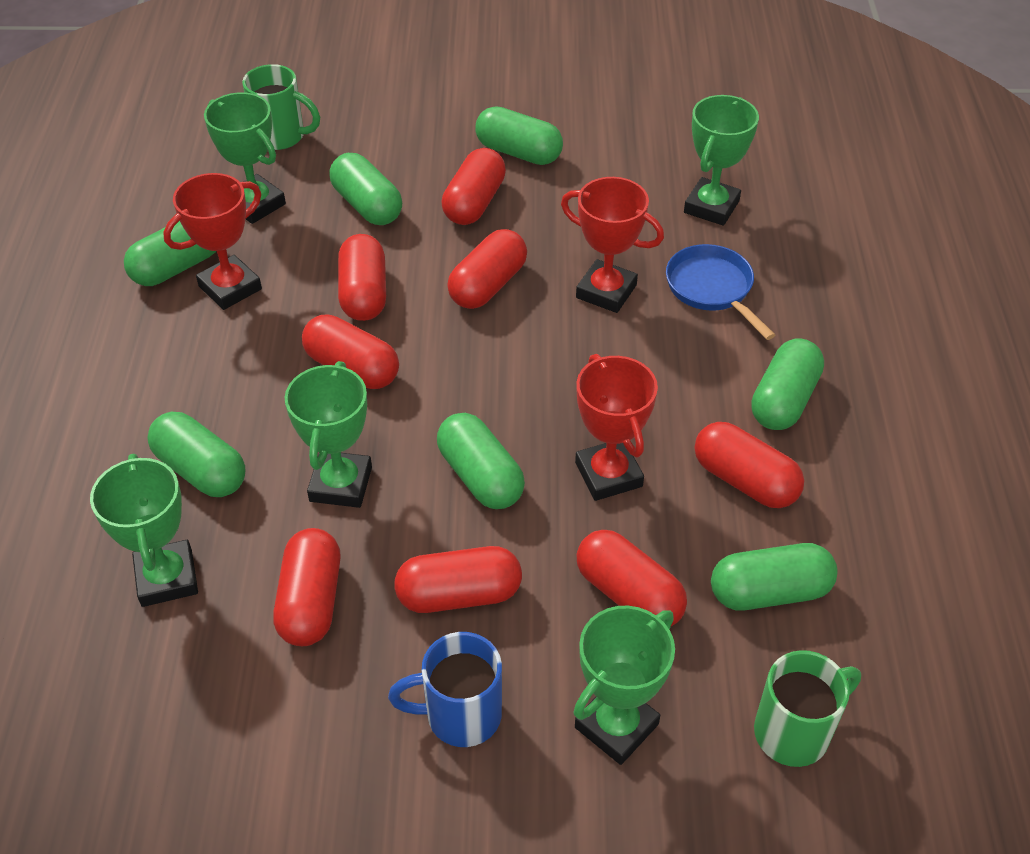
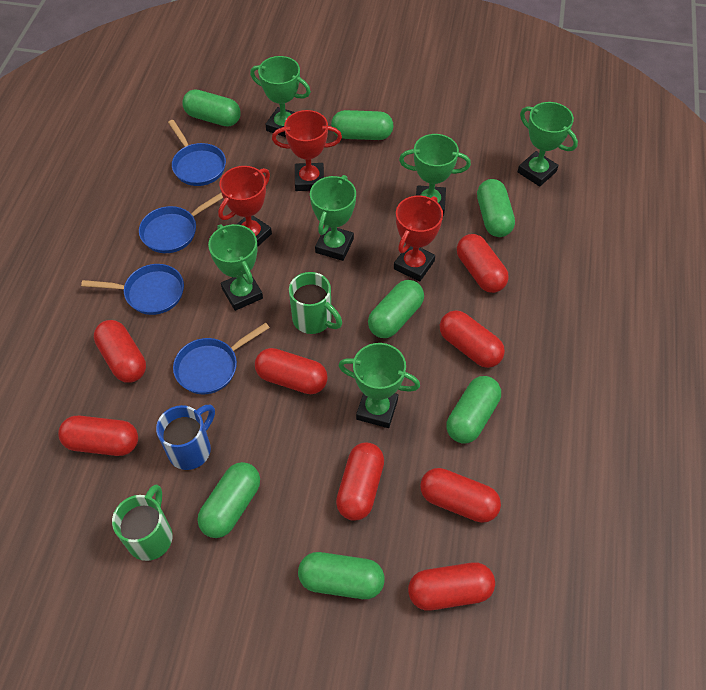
blue pan: 1 -> 4
green trophy: 5 -> 6

